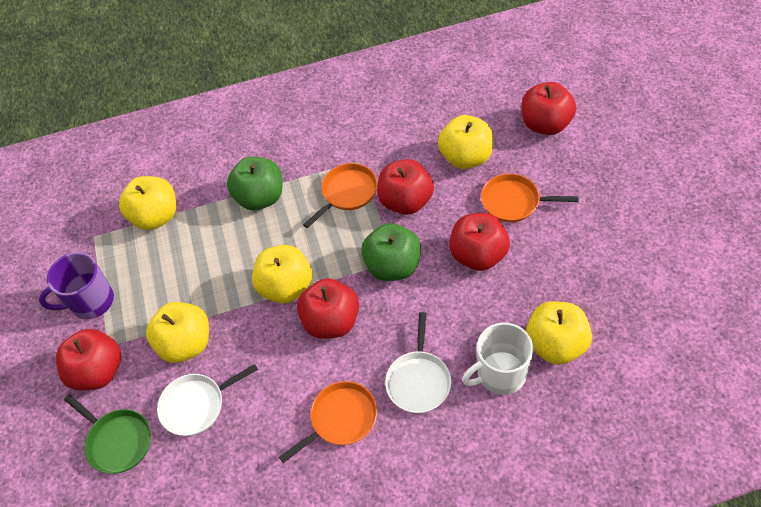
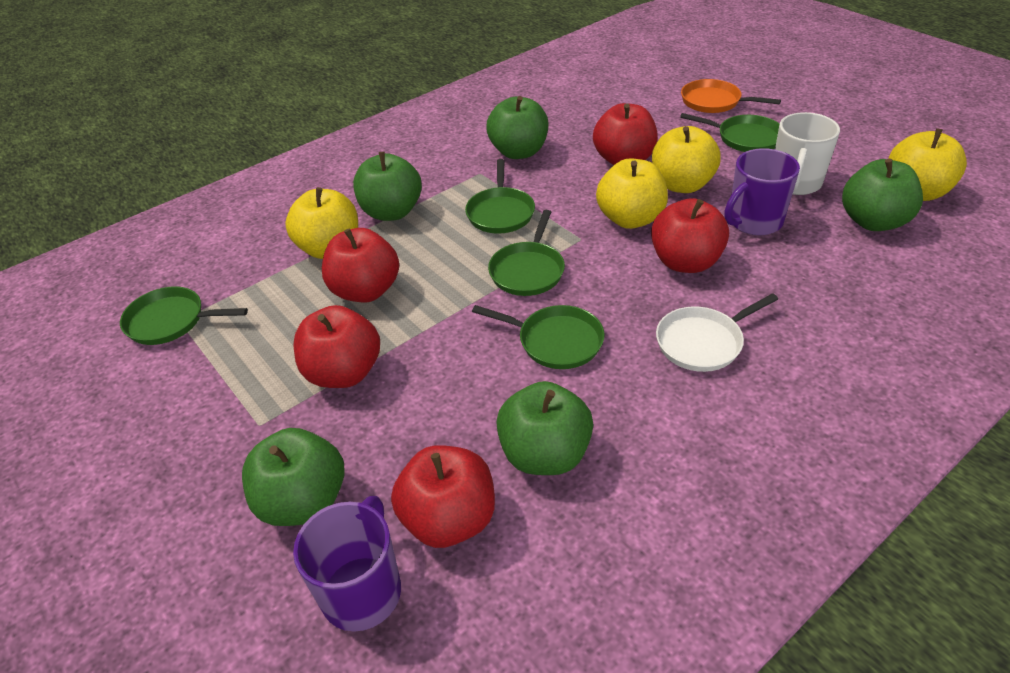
green apple: 2 -> 5
green pan: 1 -> 5
orange pan: 3 -> 1
purple mug: 1 -> 2
white pan: 2 -> 1
yellow apple: 5 -> 4

